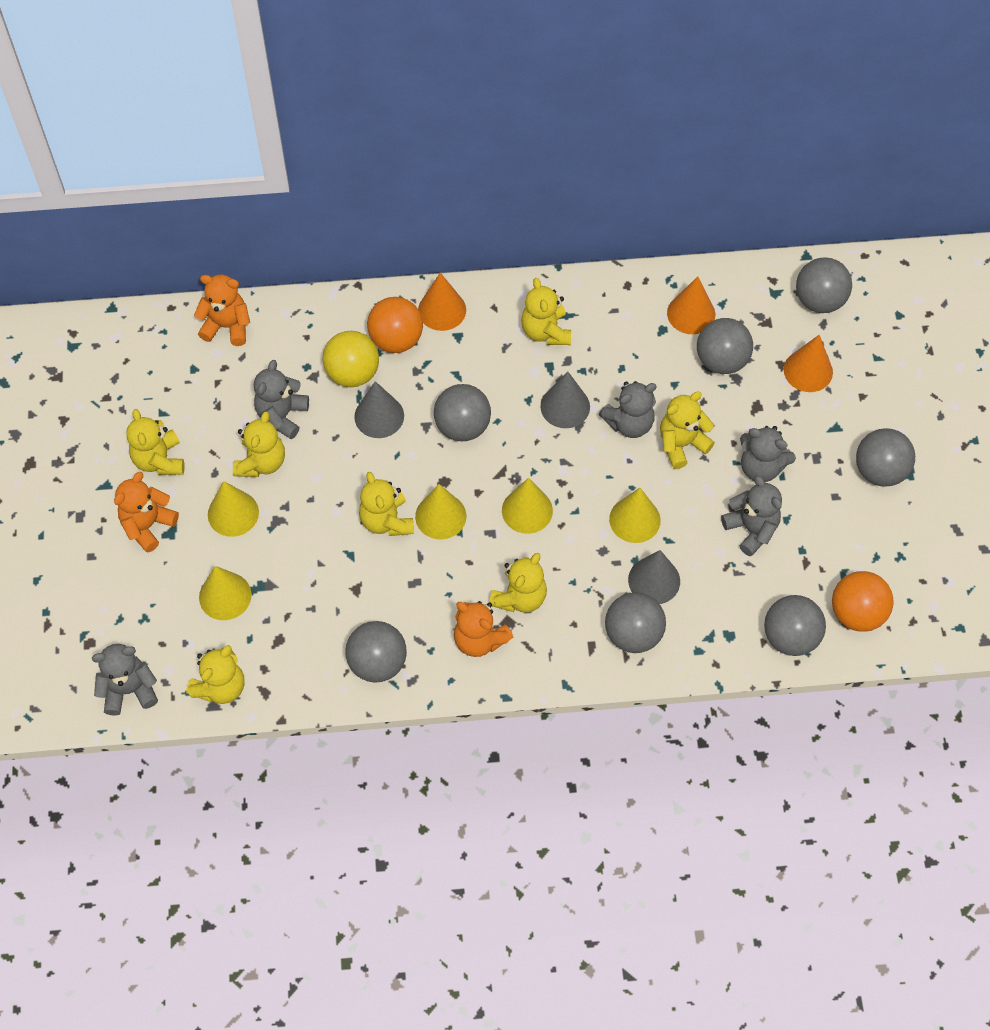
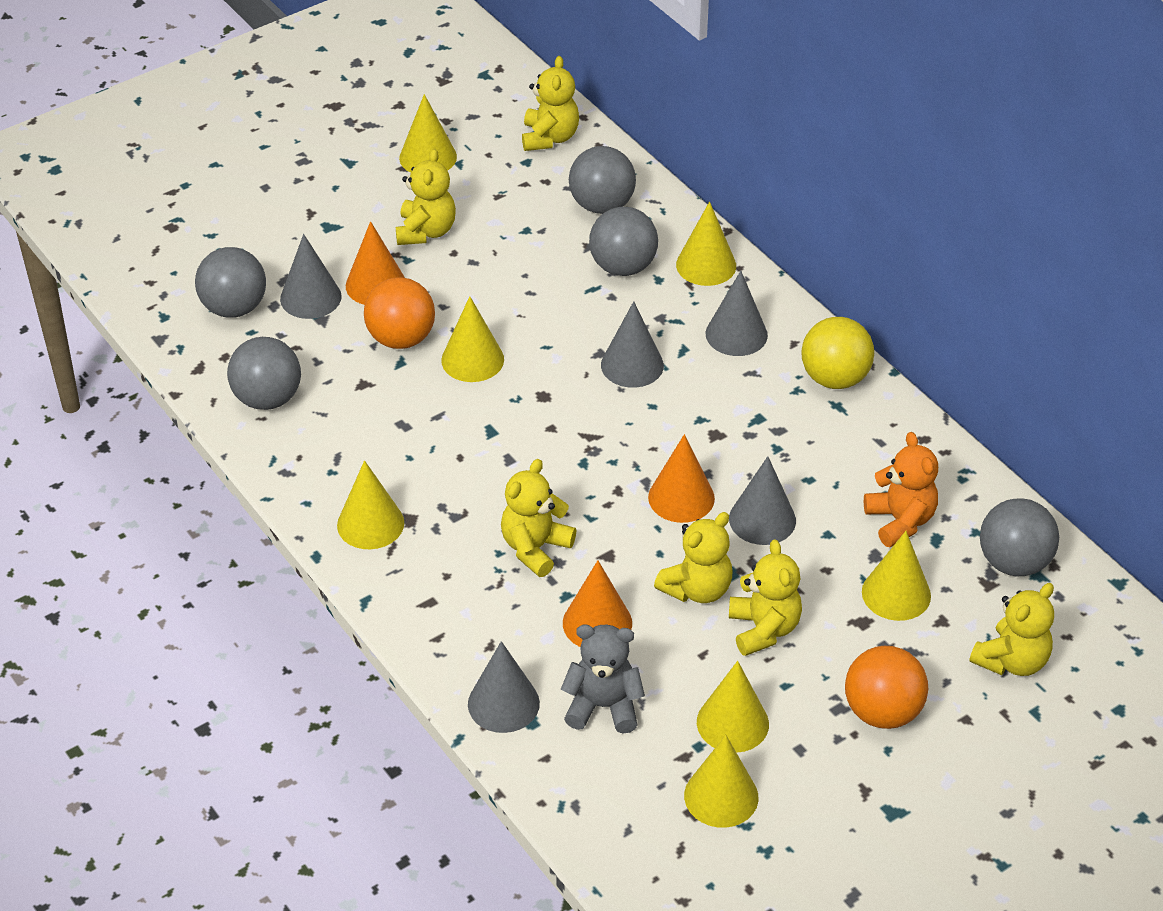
grey ball: 7 -> 5
grey cone: 3 -> 5
grey teddy bear: 5 -> 1
orange teddy bear: 3 -> 1
yellow cone: 5 -> 7
yellow teddy bear: 7 -> 6

